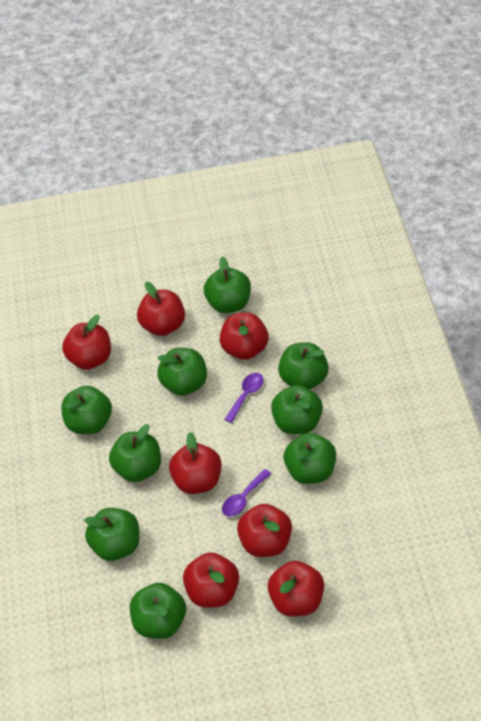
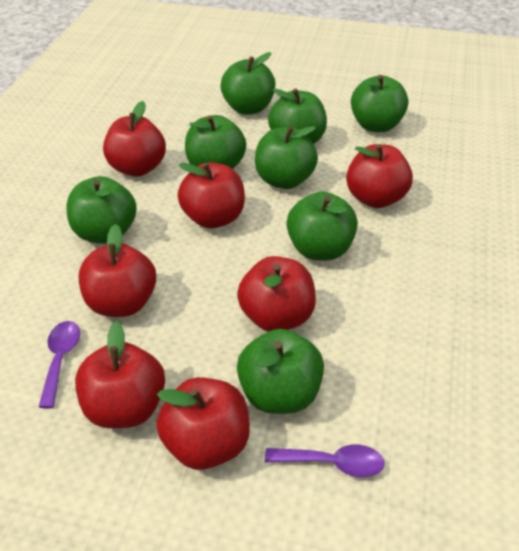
green apple: 9 -> 8

